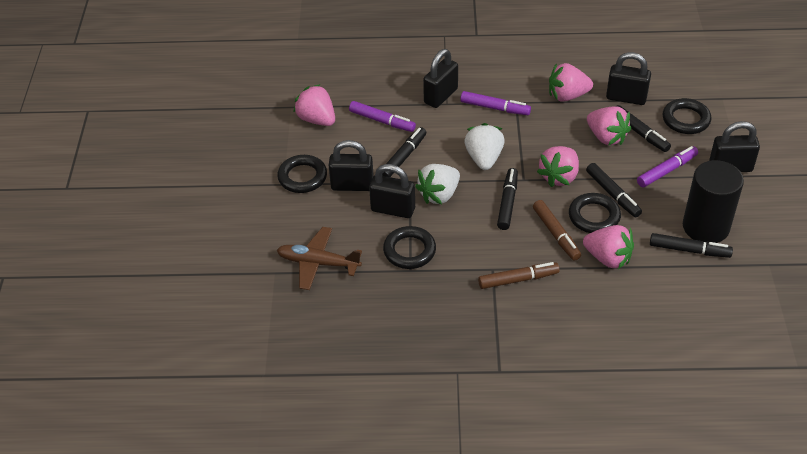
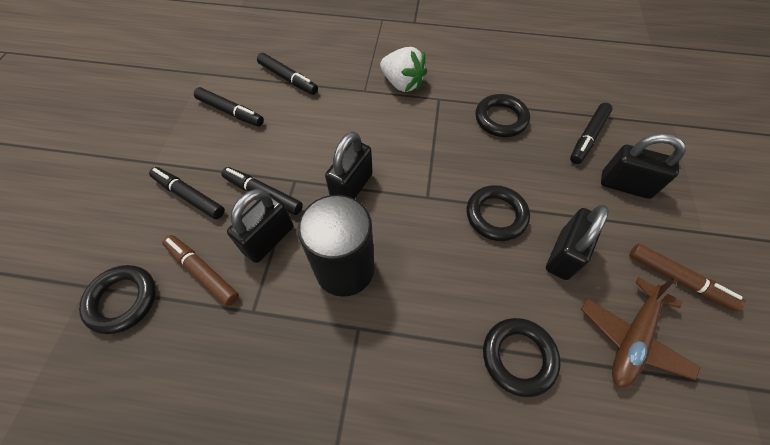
black padlock: 5 -> 4
pink strawberry: 5 -> 0
purple marker: 3 -> 0
white strawberry: 2 -> 1

